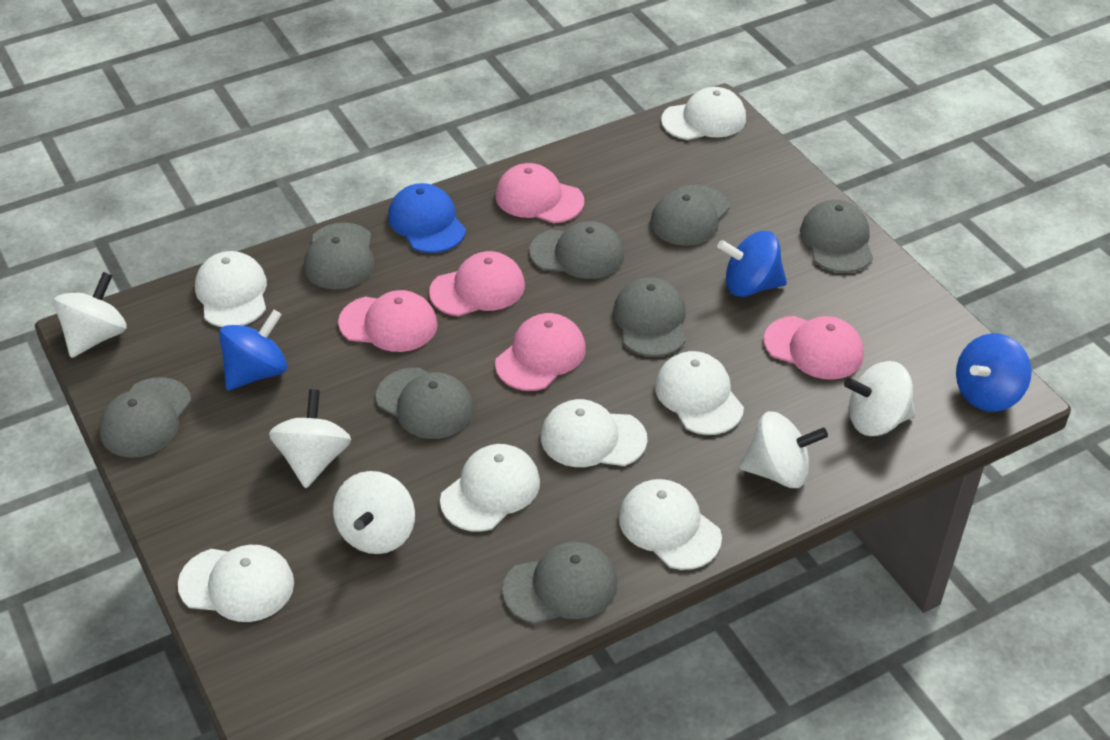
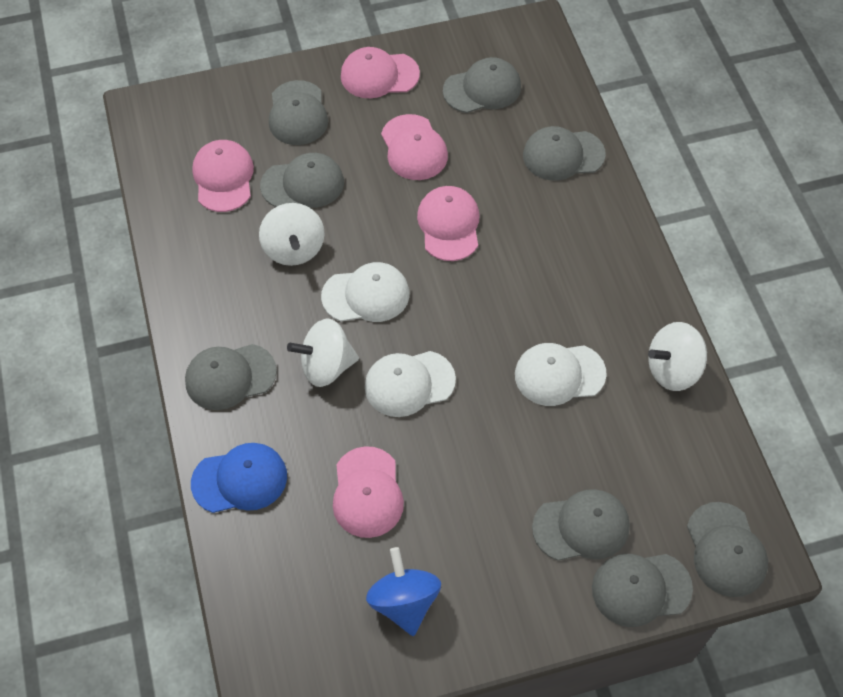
blue spinning top: 3 -> 1
white cap: 7 -> 3
white spinning top: 5 -> 3

